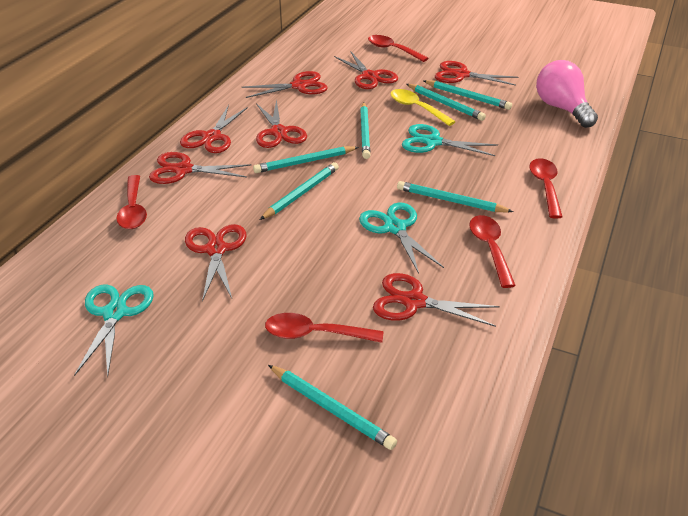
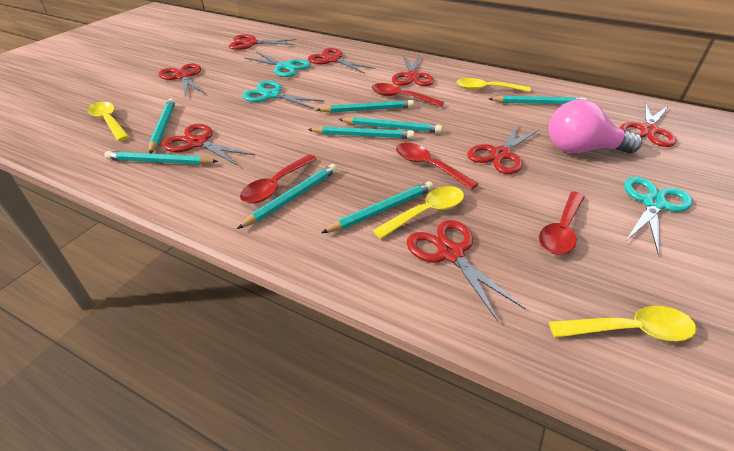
red spoon: 5 -> 4
turquoise pencil: 7 -> 8
yellow spoon: 1 -> 4

